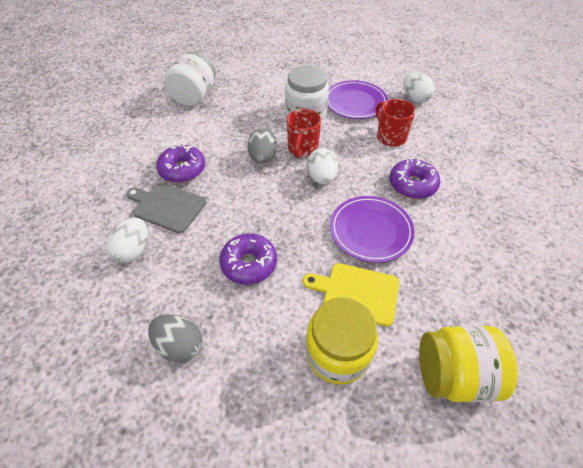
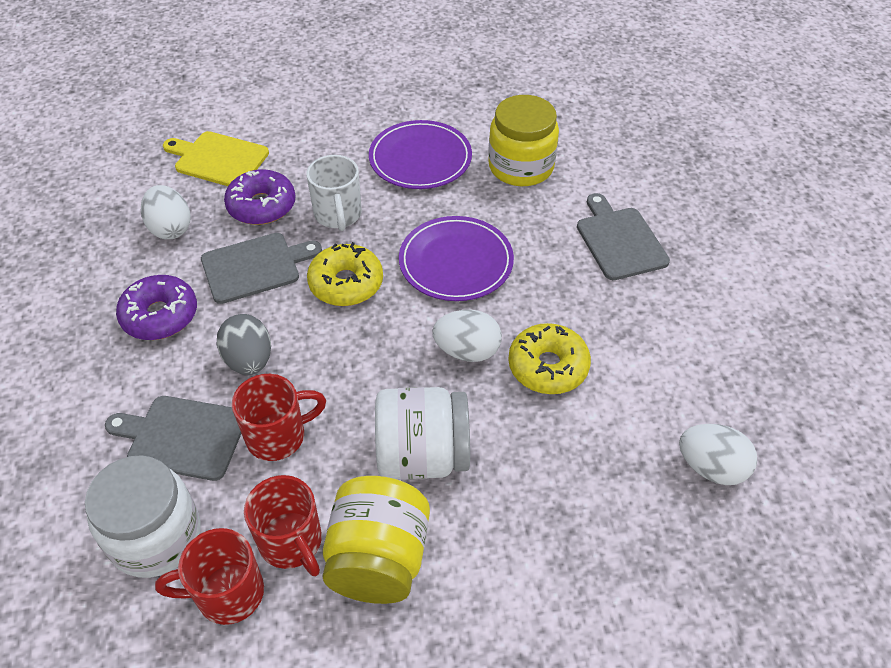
grey cutting board: 1 -> 3
grey egg: 2 -> 1
purple donut: 3 -> 2
red mug: 2 -> 3
white mug: 0 -> 1
yellow donut: 0 -> 2

